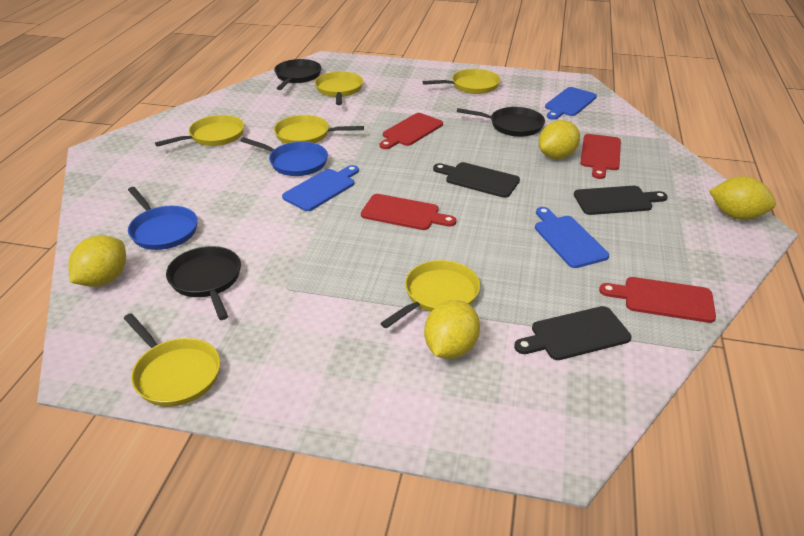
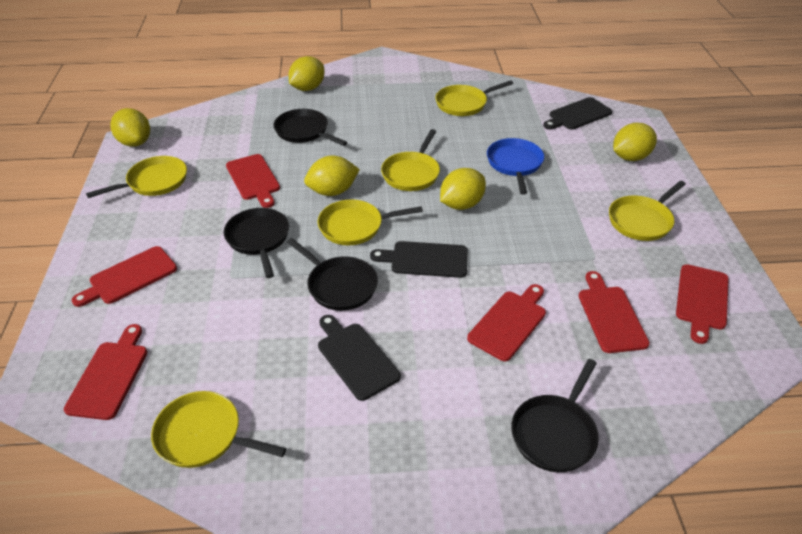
black pan: 3 -> 4
blue cutting board: 3 -> 0
blue pan: 2 -> 1
red cutting board: 4 -> 6
yellow lemon: 4 -> 5

